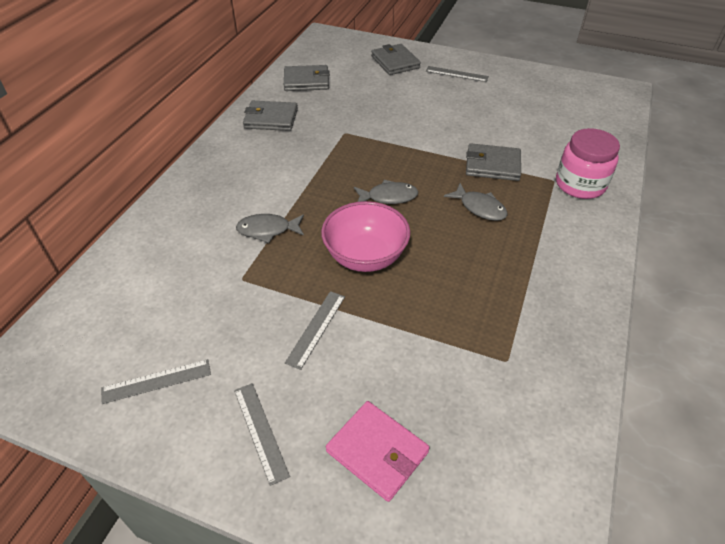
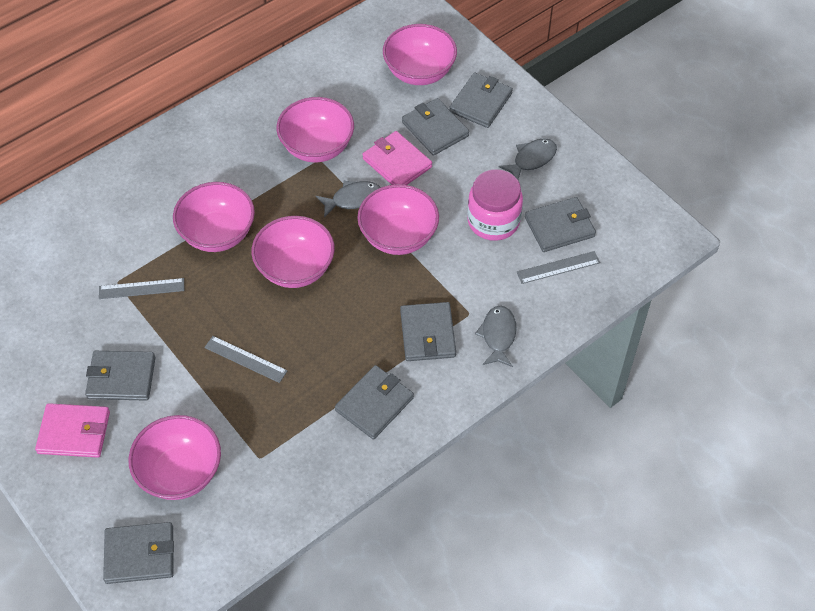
grey ruler: 4 -> 3
grey wallet: 4 -> 7
pink bowl: 1 -> 6
pink wallet: 1 -> 2

